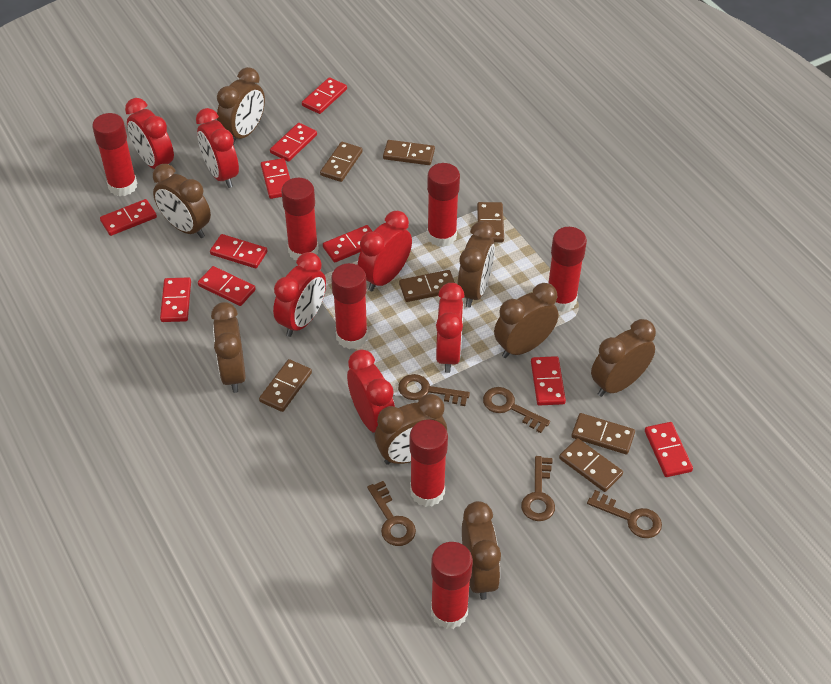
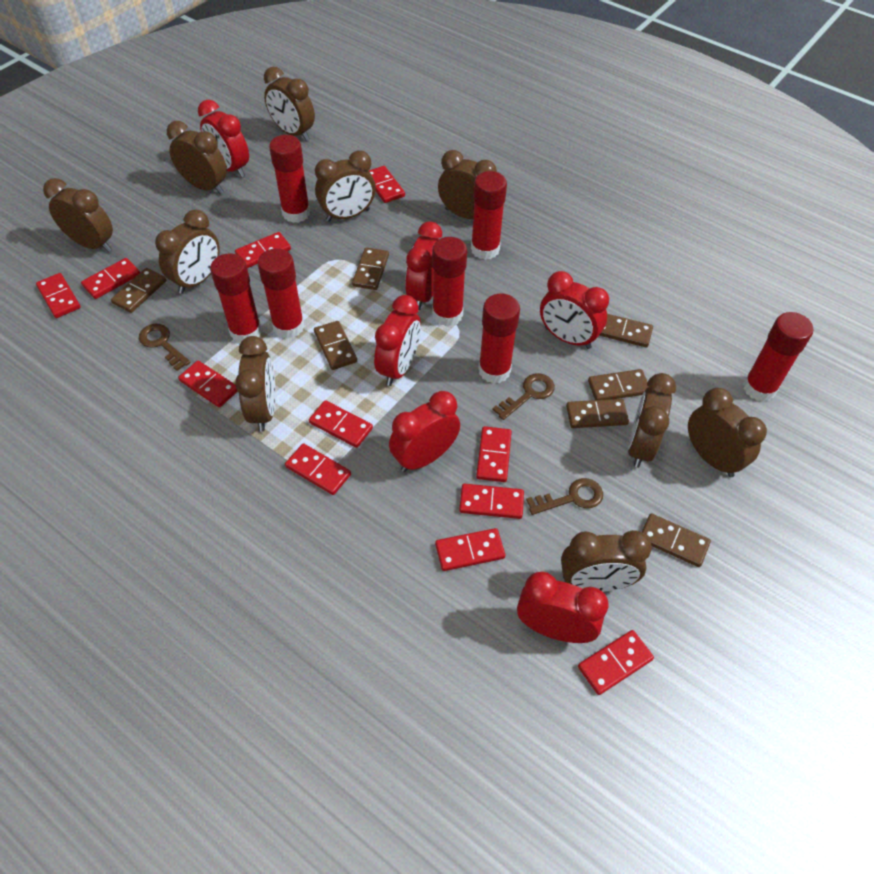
brown clock: 8 -> 10
brown key: 5 -> 3
red domino: 10 -> 11

